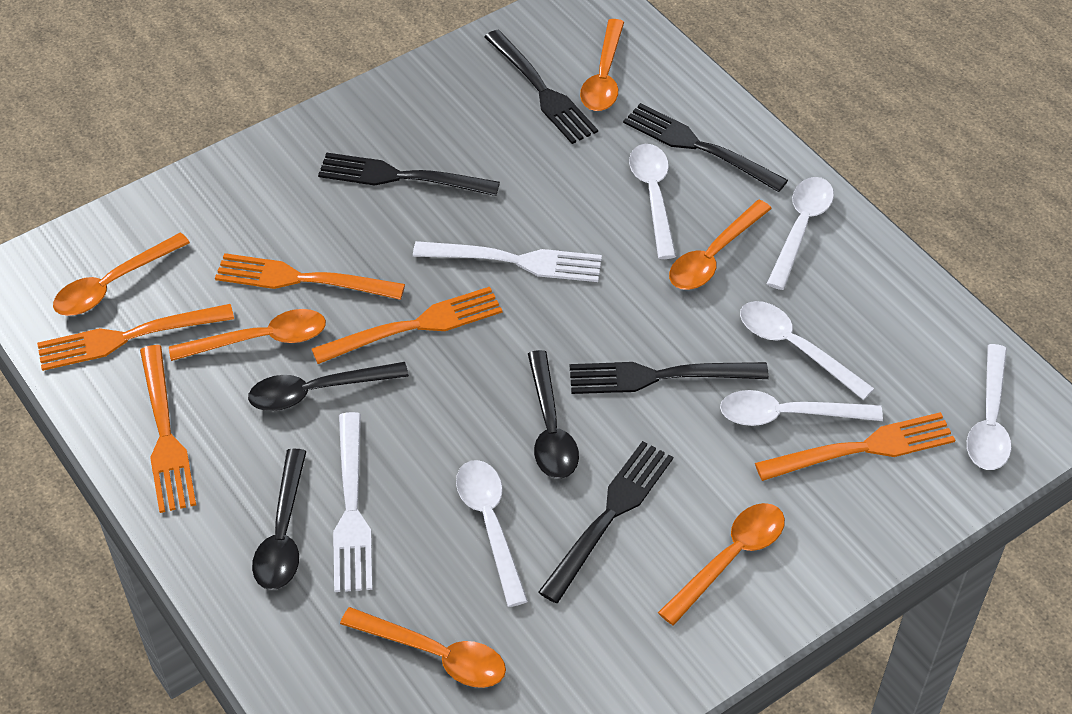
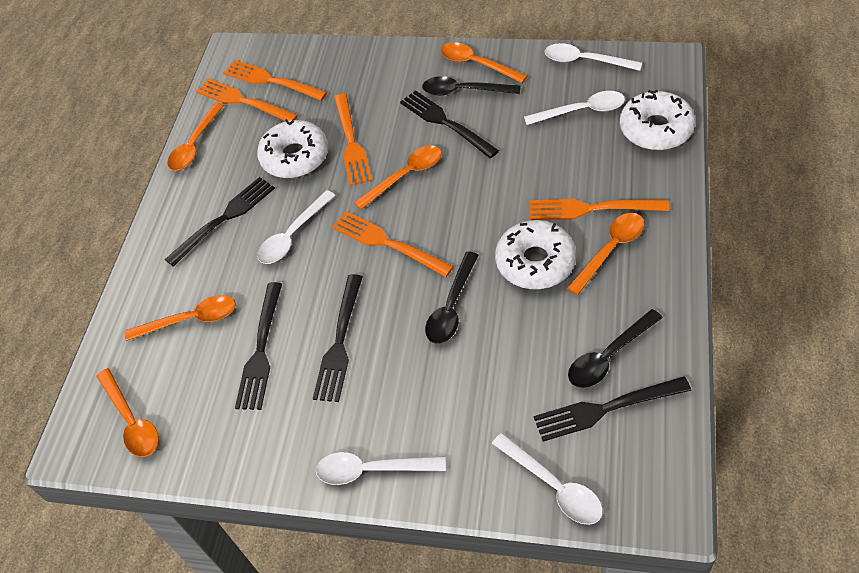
white donut: 0 -> 3
white fork: 2 -> 0
white spoon: 6 -> 5

